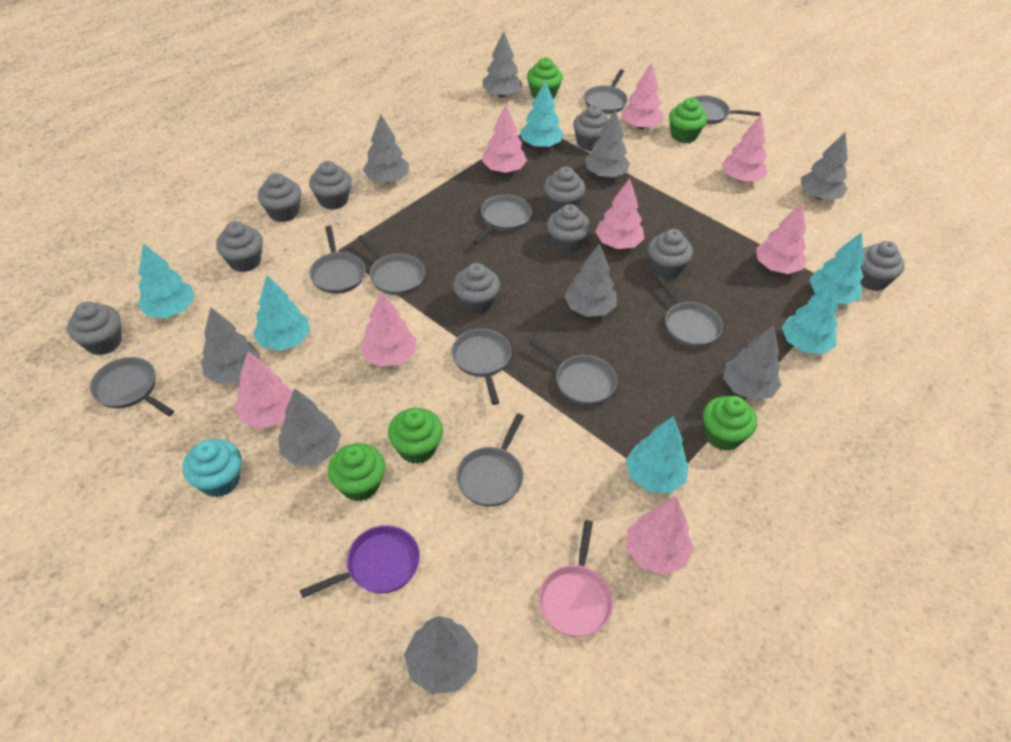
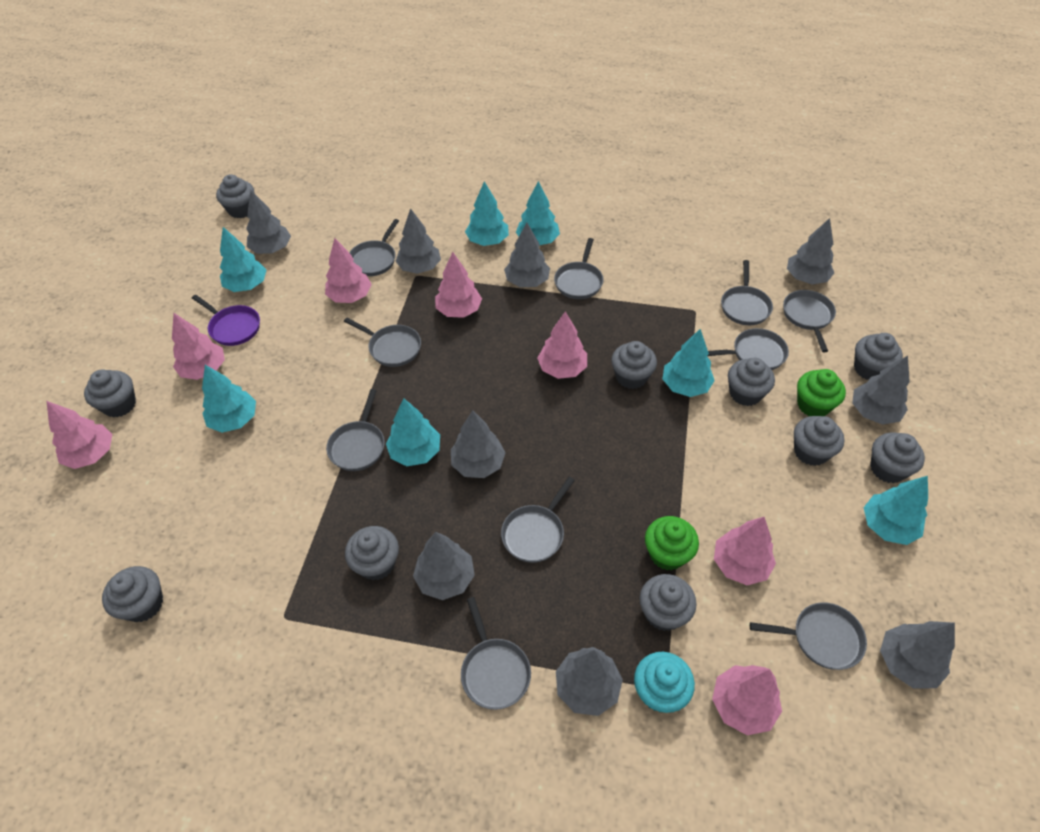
green cupcake: 5 -> 2
pink pan: 1 -> 0
pink tree: 8 -> 7
turquoise tree: 6 -> 7

